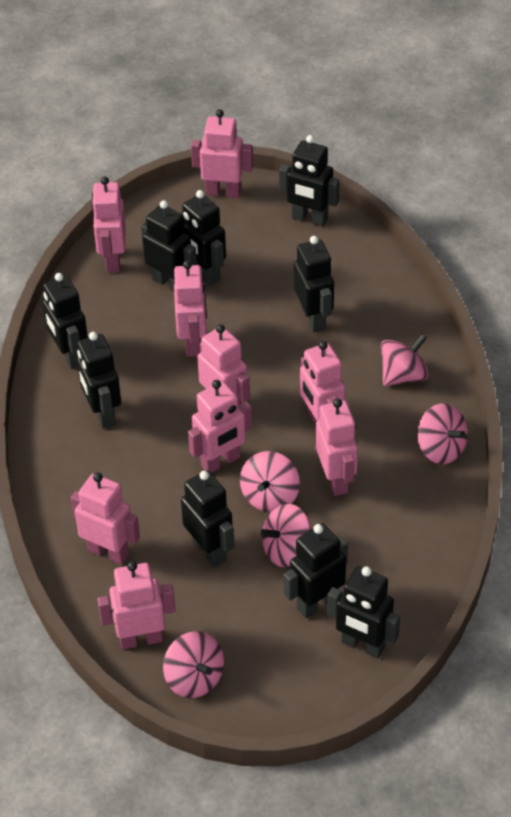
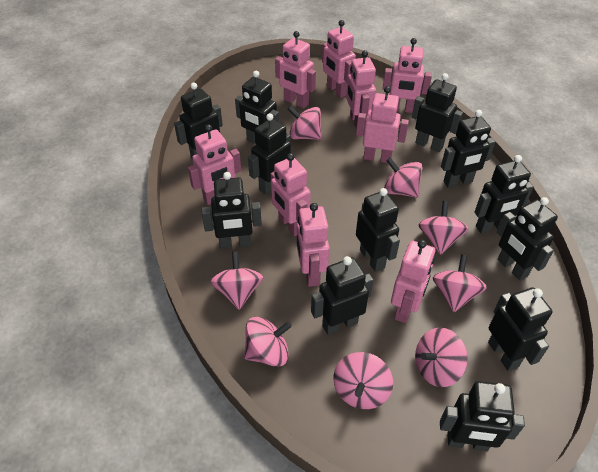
black robot: 9 -> 12
pink spinning top: 5 -> 8

